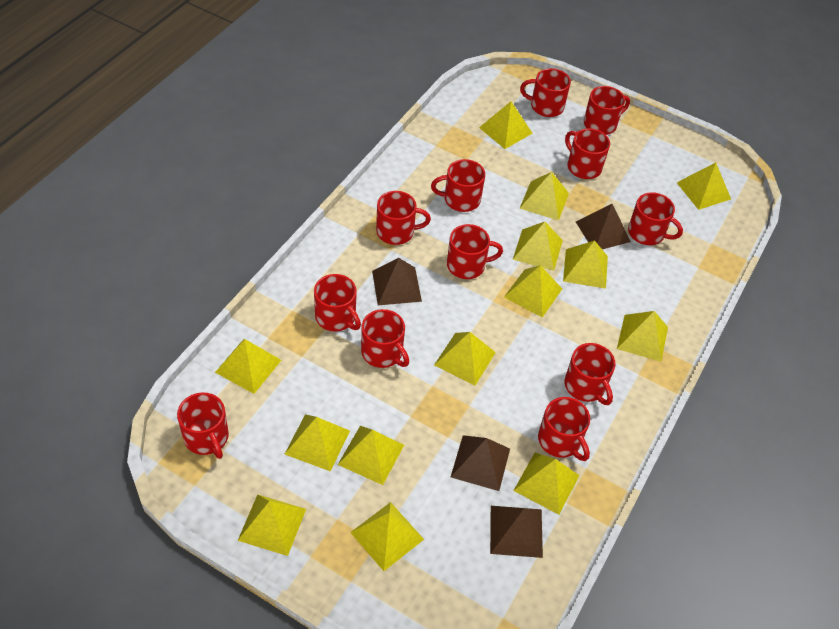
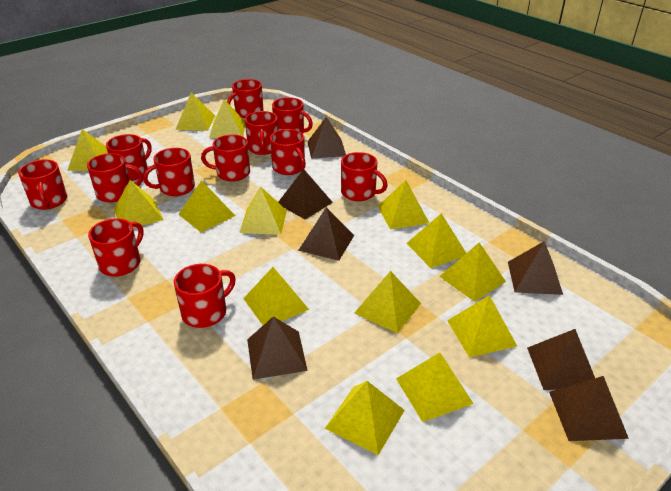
brown pyramid: 4 -> 7

